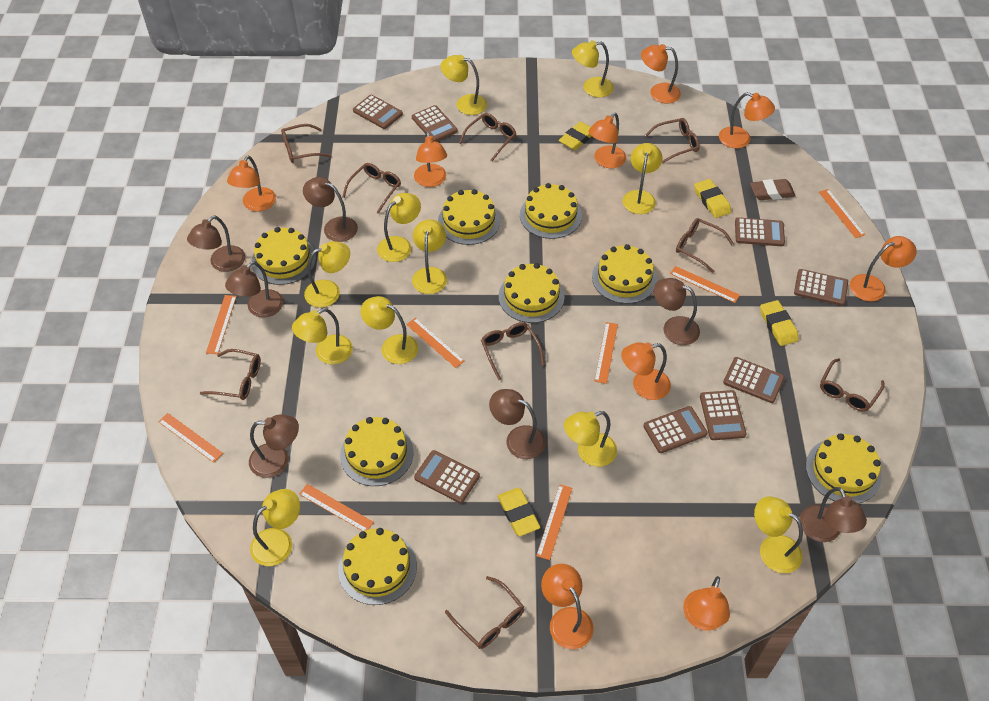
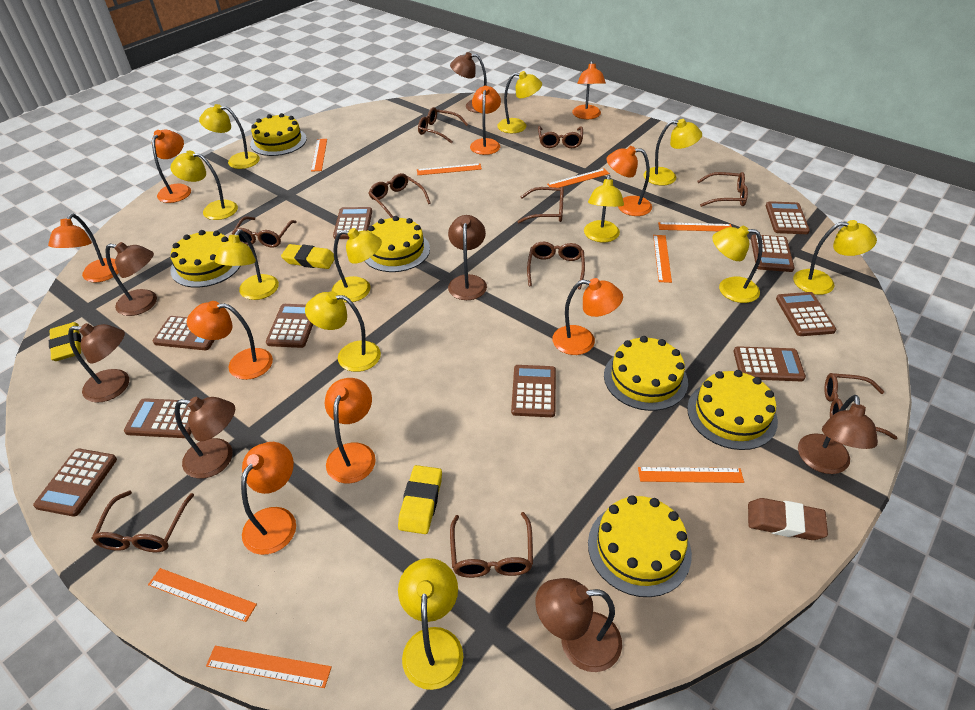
brown calculator: 8 -> 10
brown glasses: 9 -> 10
yellow cake: 8 -> 6
yellow eraser: 4 -> 3

